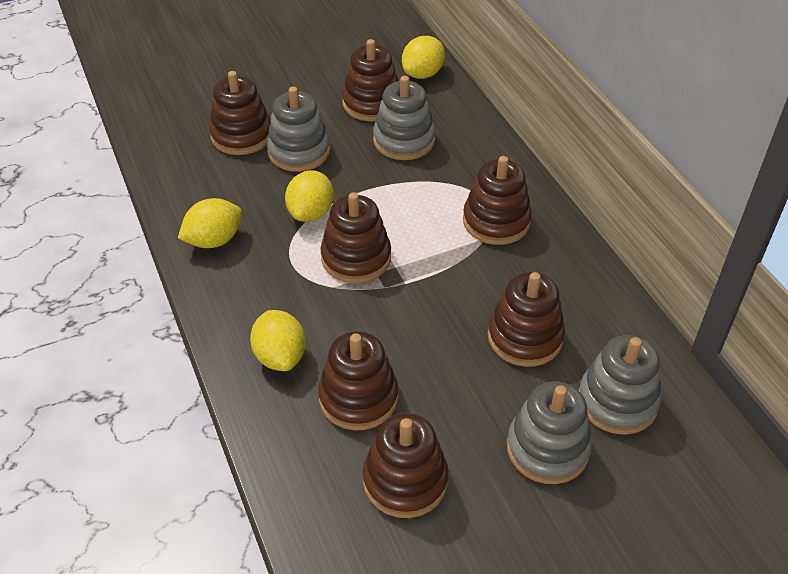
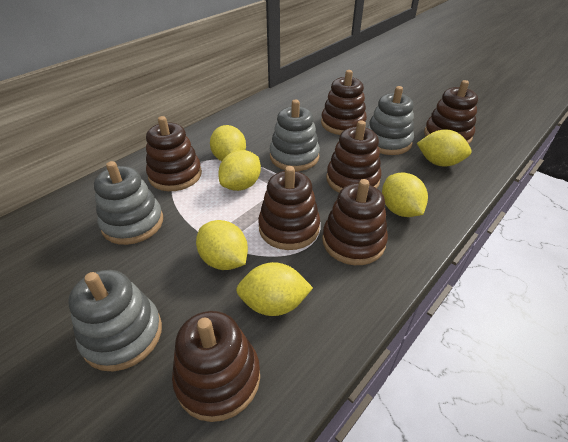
yellow lemon: 4 -> 6

